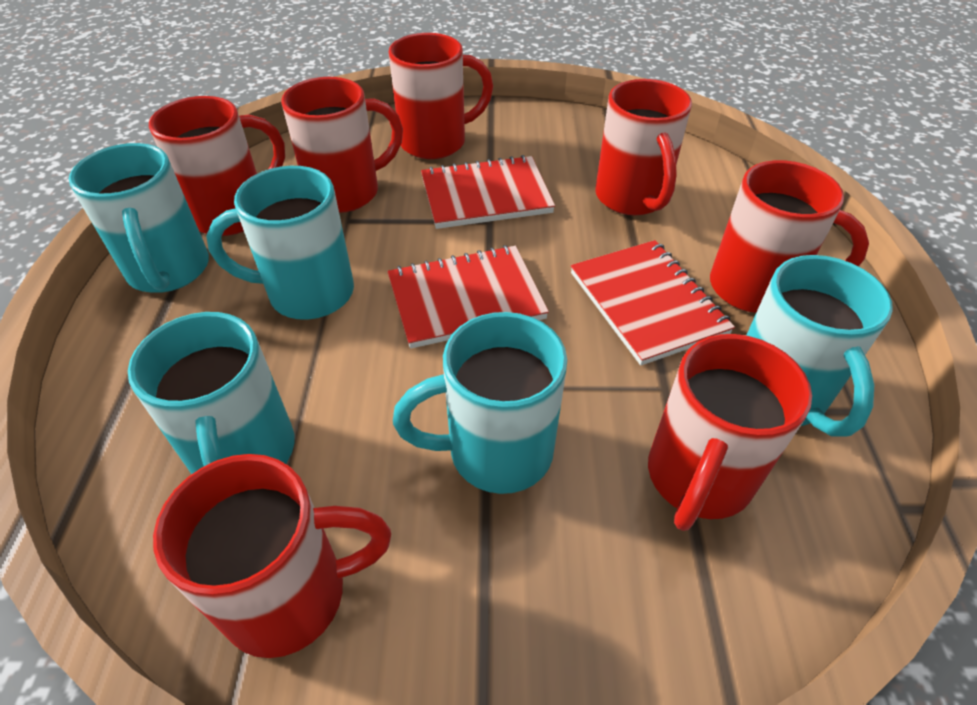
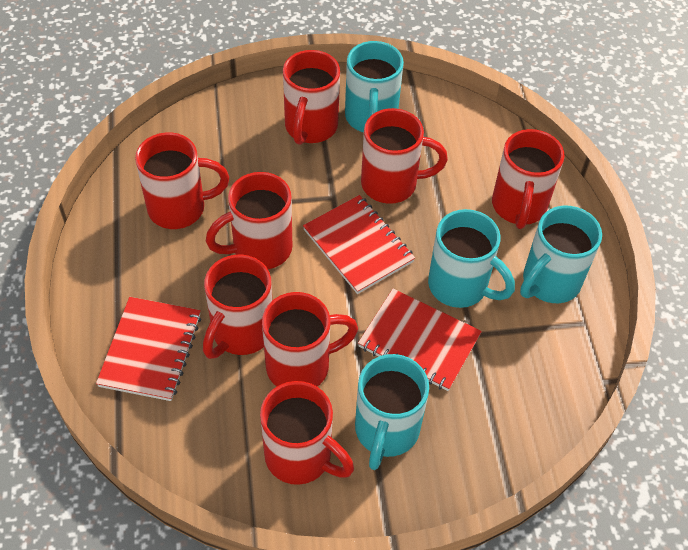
red mug: 7 -> 8
turquoise mug: 5 -> 4

